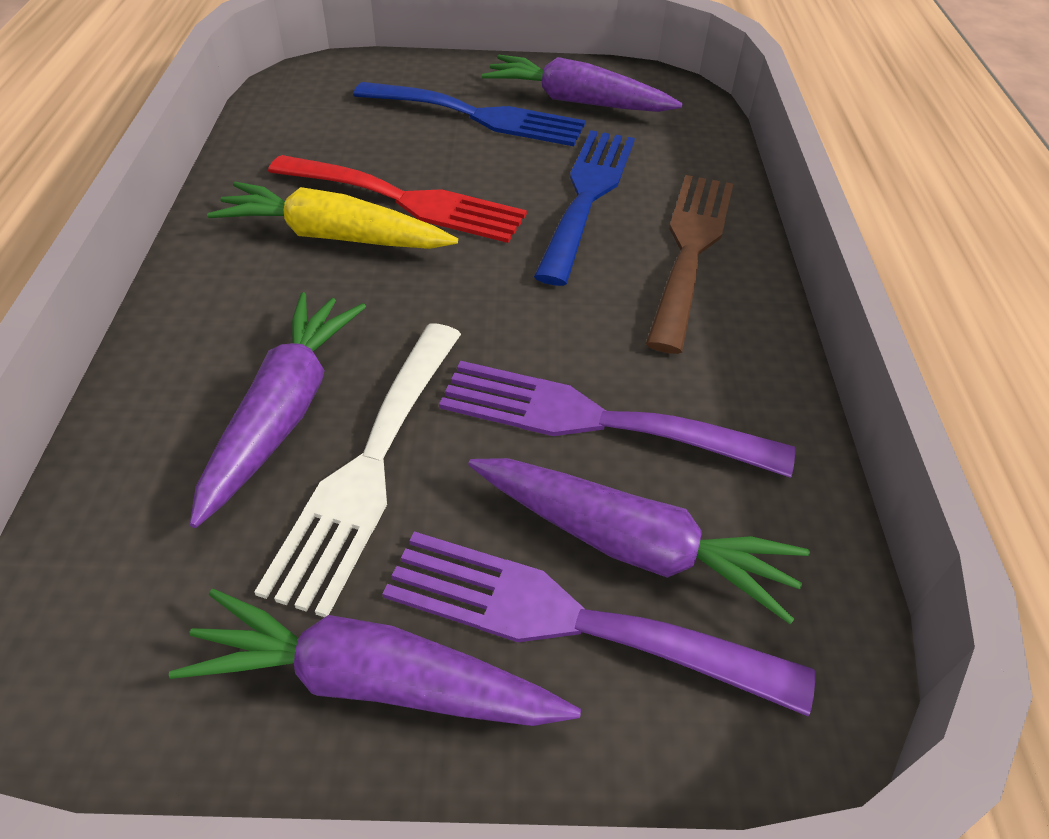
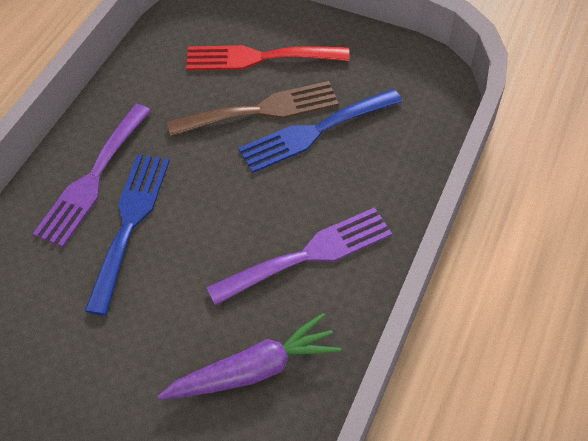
purple carrot: 4 -> 1
white fork: 1 -> 0
yellow carrot: 1 -> 0

